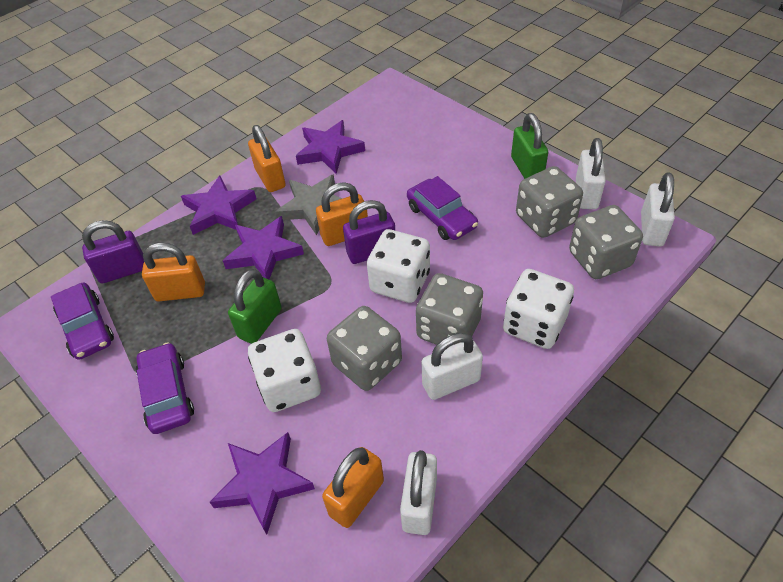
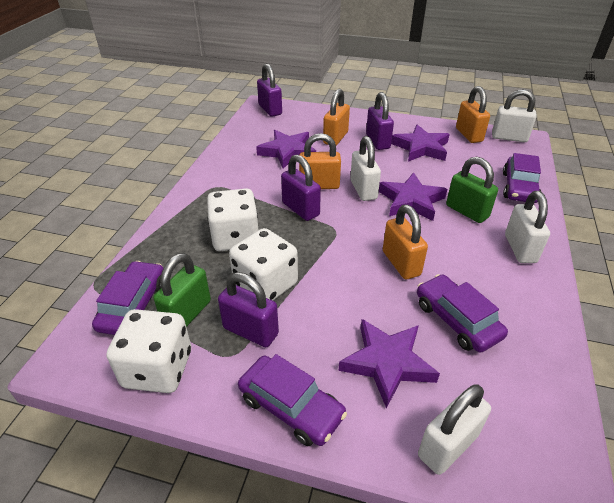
grey dice: 4 -> 0
grey star: 1 -> 0
purple car: 3 -> 4
purple padlock: 2 -> 4

